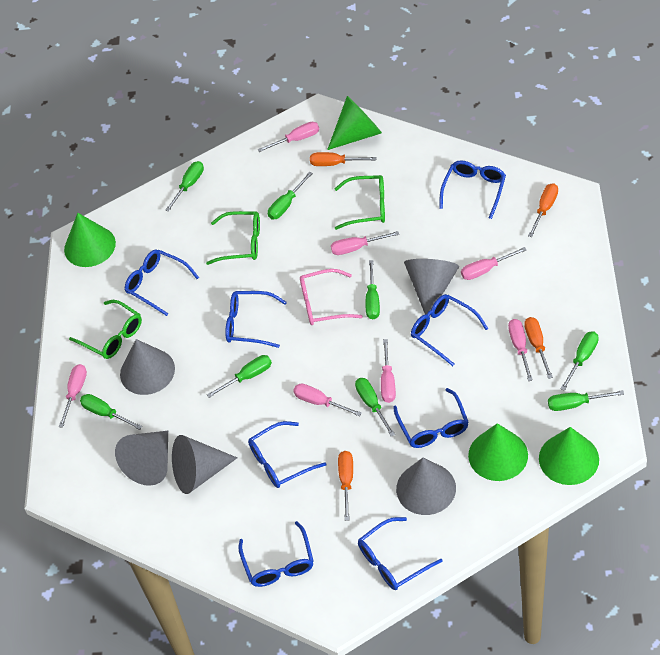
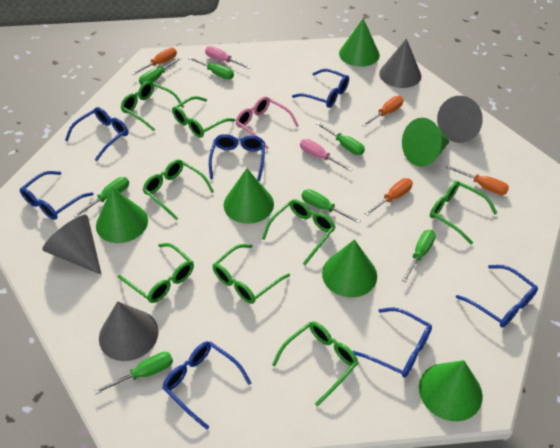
blue glasses: 8 -> 7
green cone: 4 -> 6
green glasses: 3 -> 8
green screwdriver: 8 -> 7
grey cone: 5 -> 4
pink screwdriver: 7 -> 2

